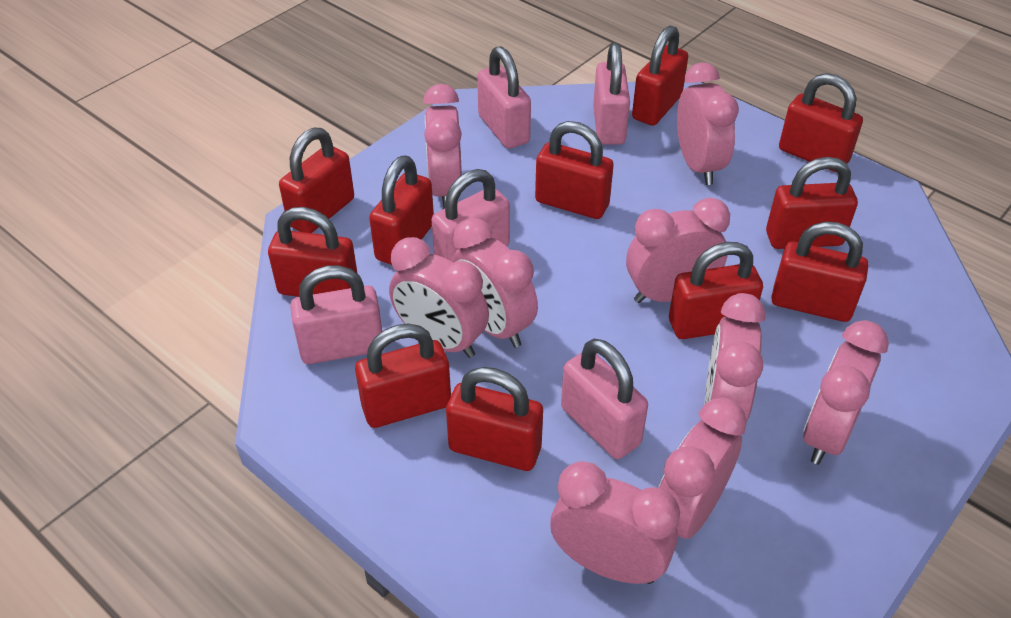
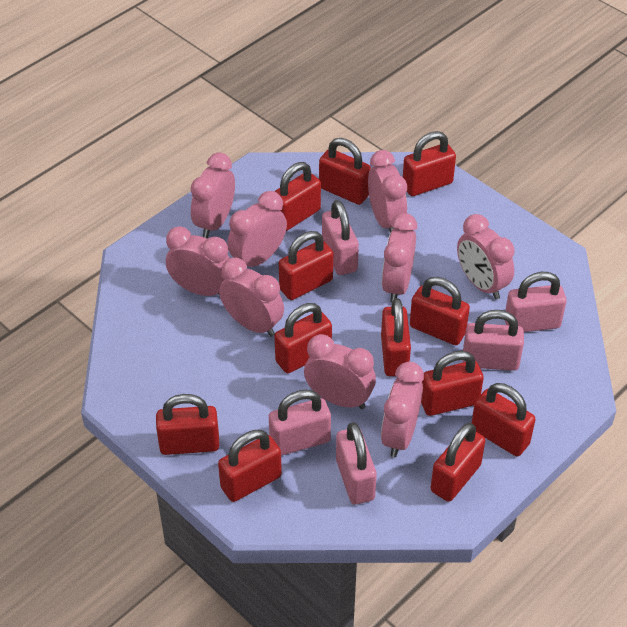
red padlock: 11 -> 12

